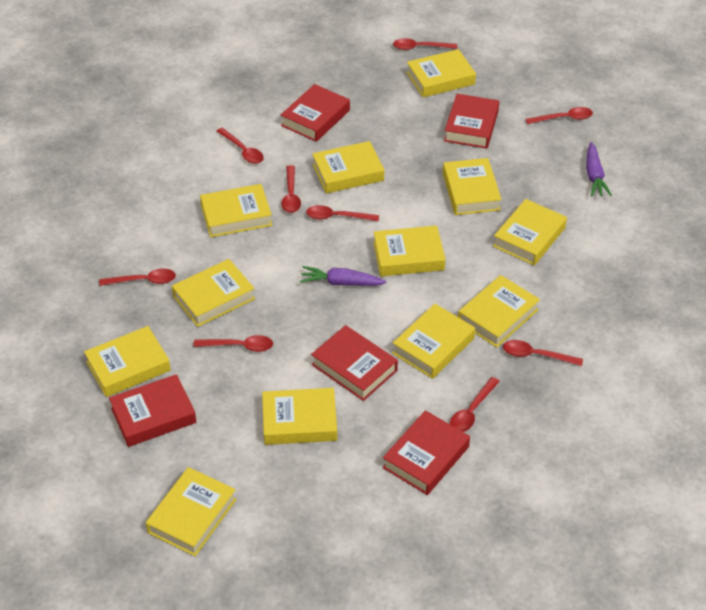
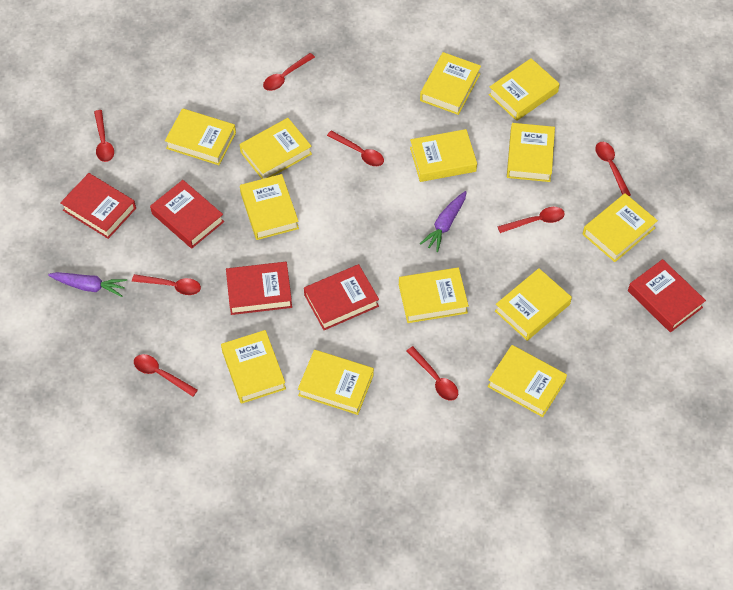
red spoon: 9 -> 8
yellow book: 12 -> 13

